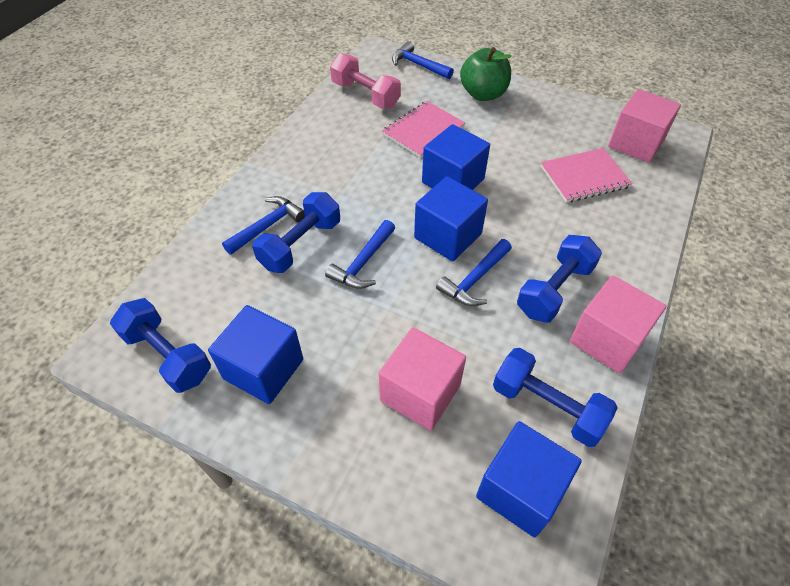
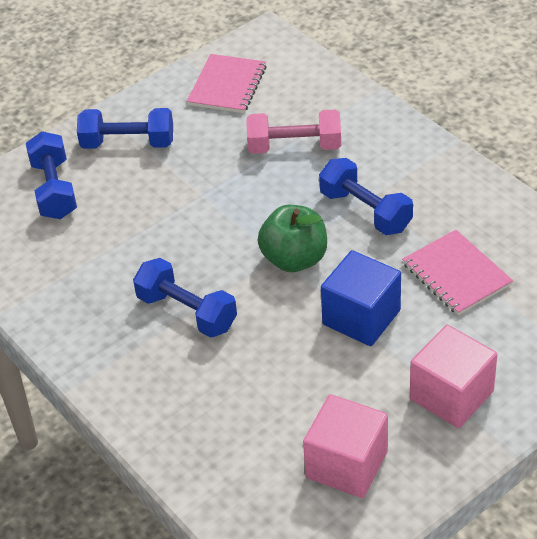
blue cube: 4 -> 1
blue hammer: 4 -> 0
pink cube: 3 -> 2

